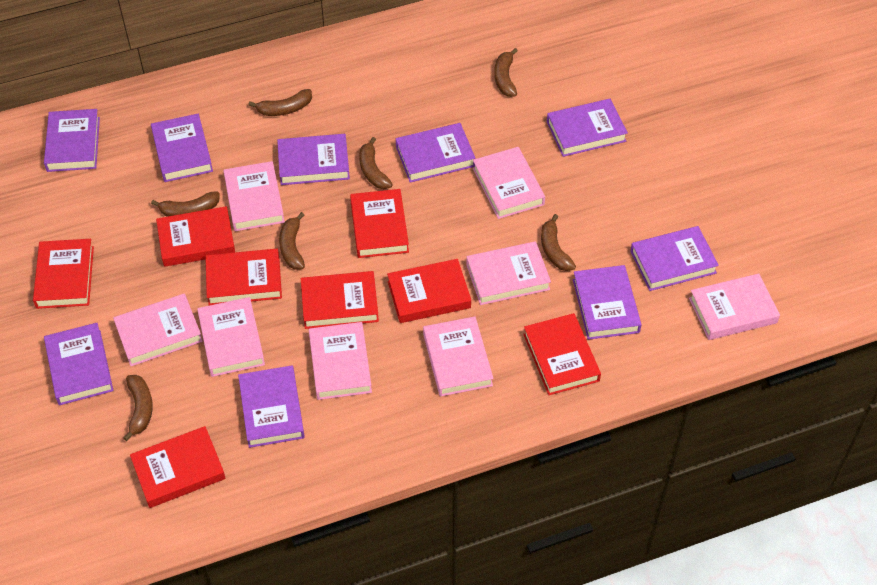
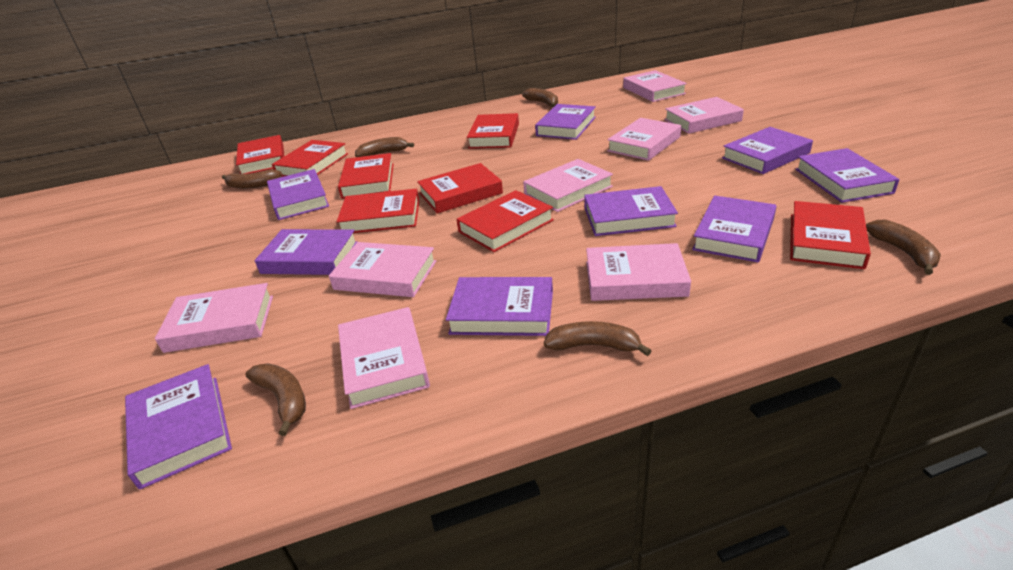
brown banana: 7 -> 6

